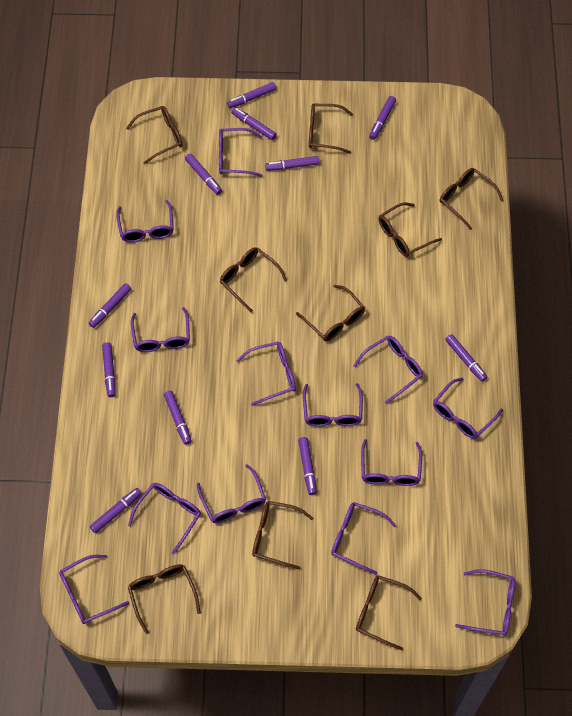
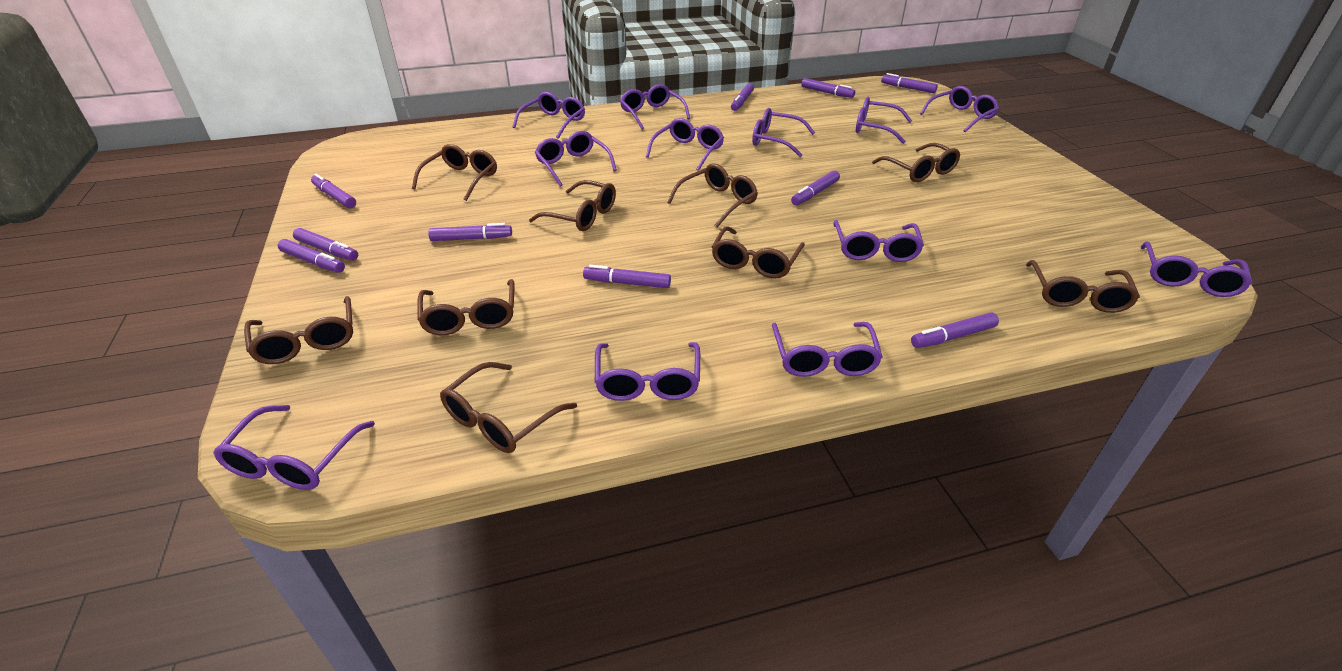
purple glasses: 13 -> 12
purple marker: 11 -> 10

